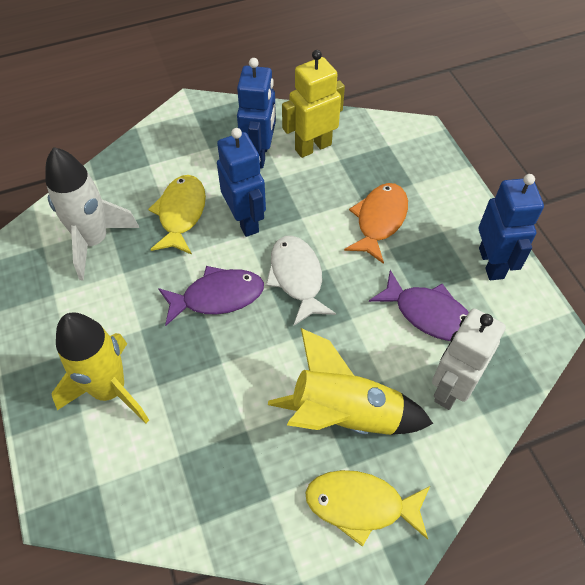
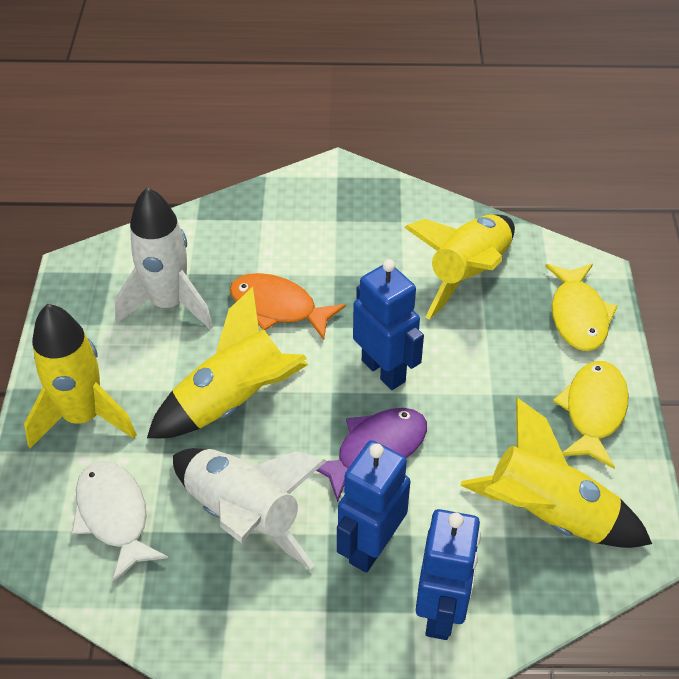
purple fish: 2 -> 1
white robot: 1 -> 0
white rocket: 1 -> 2
yellow robot: 1 -> 0
yellow rocket: 2 -> 4

